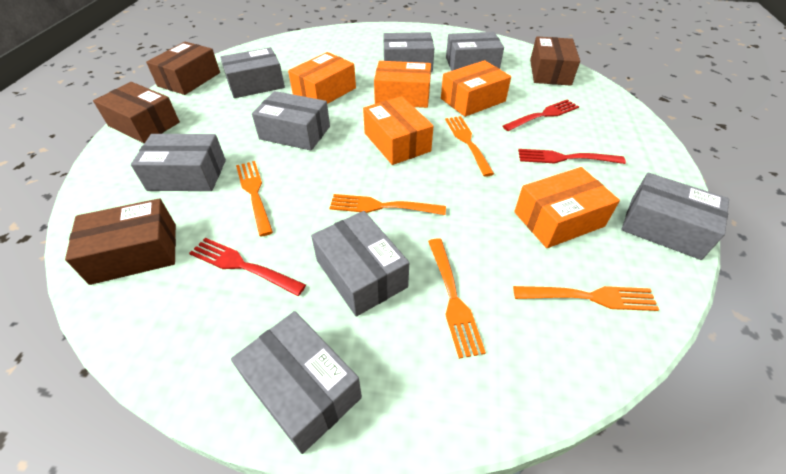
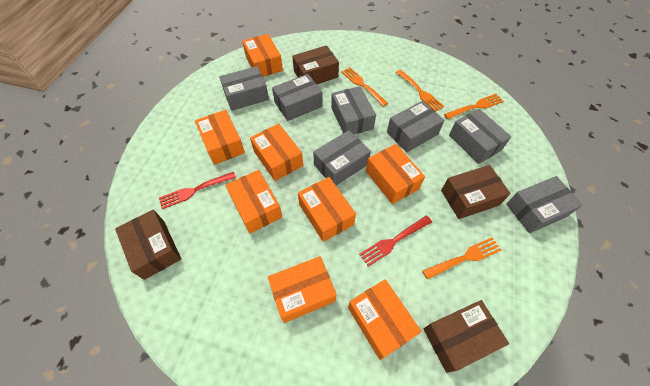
grey box: 8 -> 7
orange box: 5 -> 8
orange fork: 5 -> 4
red fork: 3 -> 2

